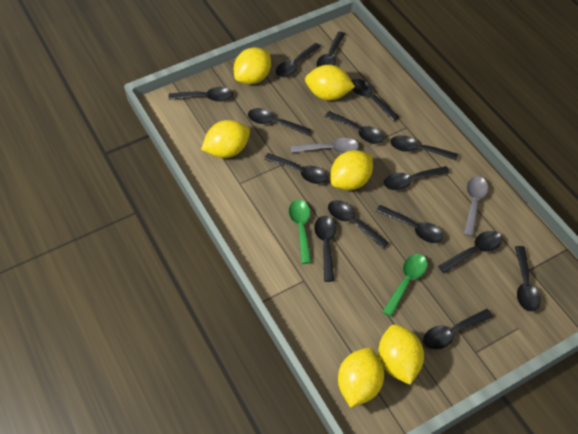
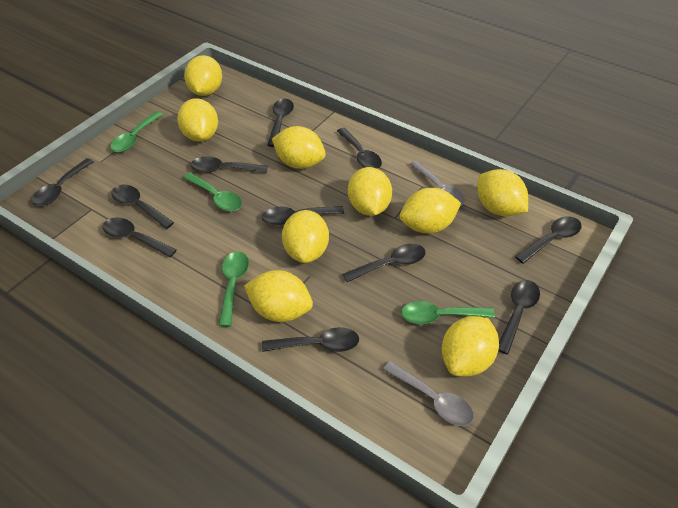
black spoon: 15 -> 11
green spoon: 2 -> 4
yellow lemon: 6 -> 9

